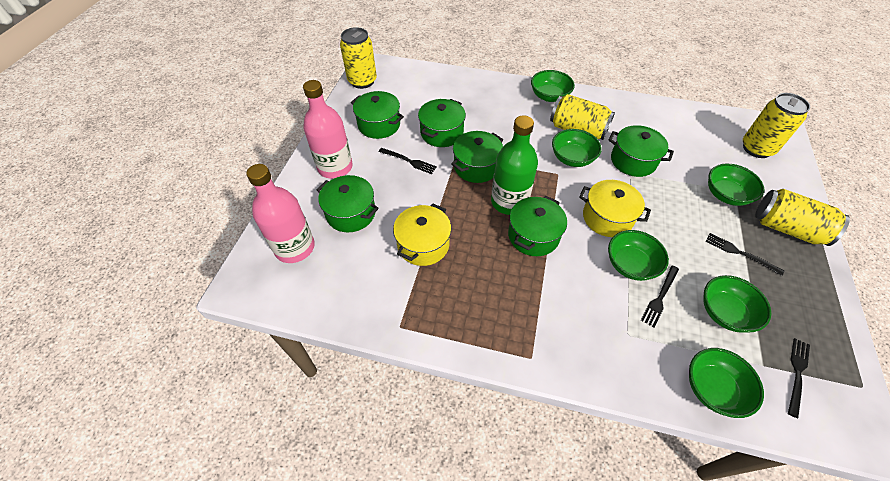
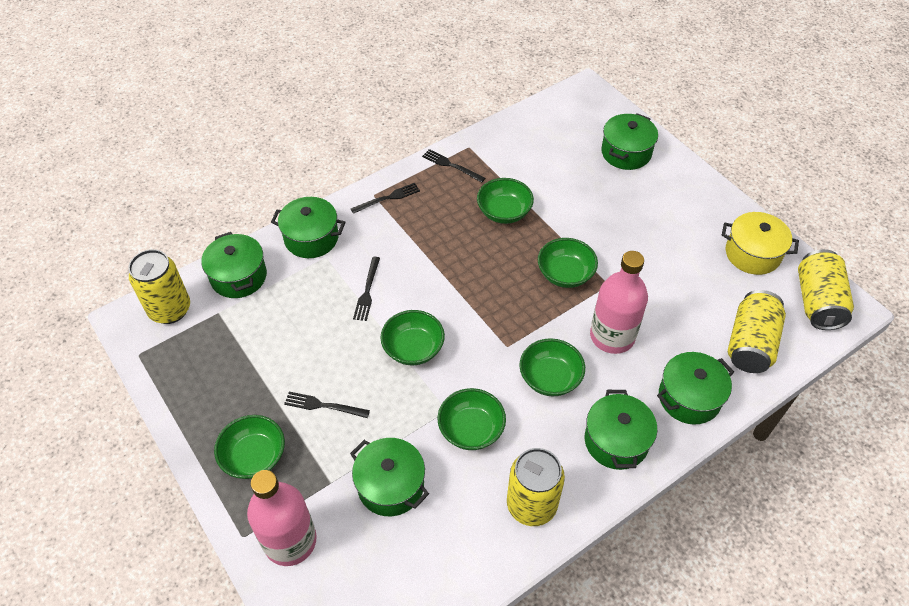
green bottle: 1 -> 0
yellow pot: 2 -> 1

